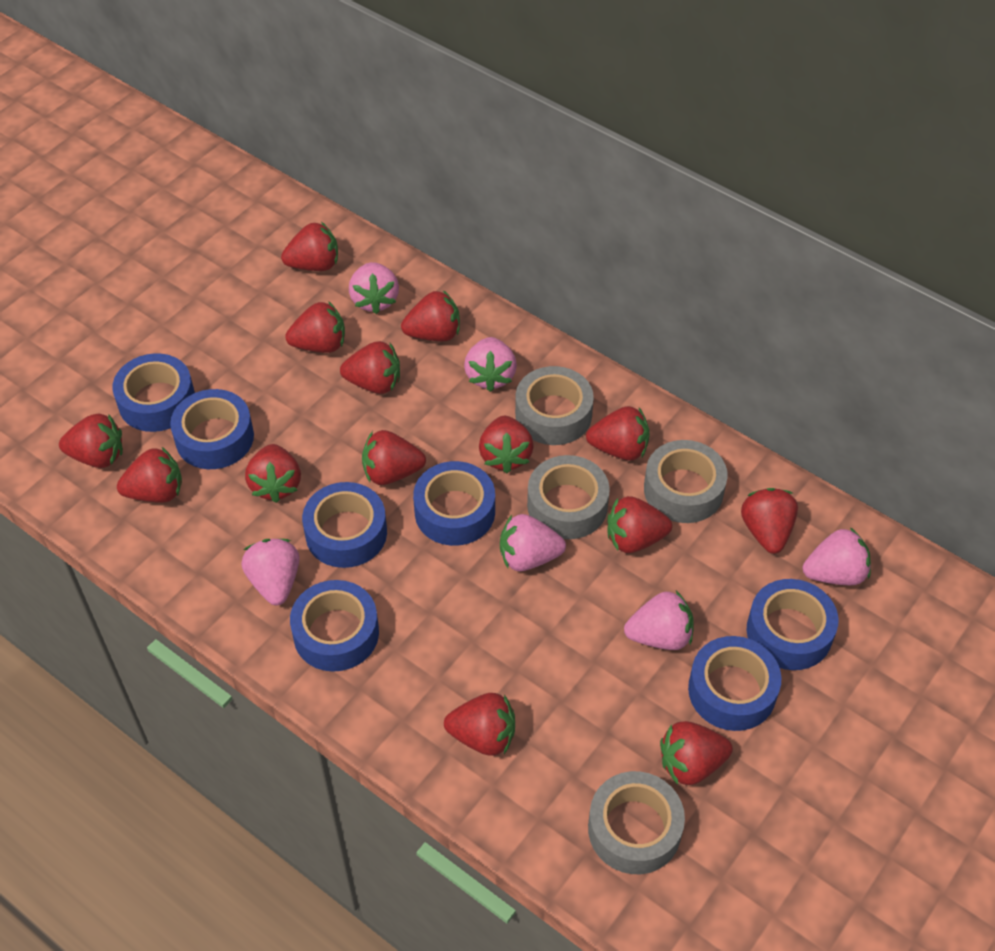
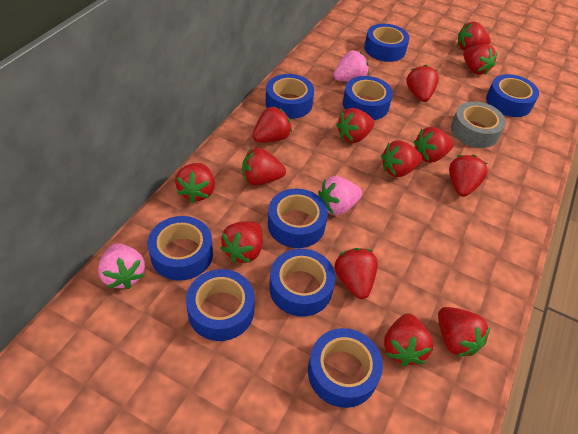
blue tape: 7 -> 9
grey tape: 4 -> 1
pink strawberry: 6 -> 3

